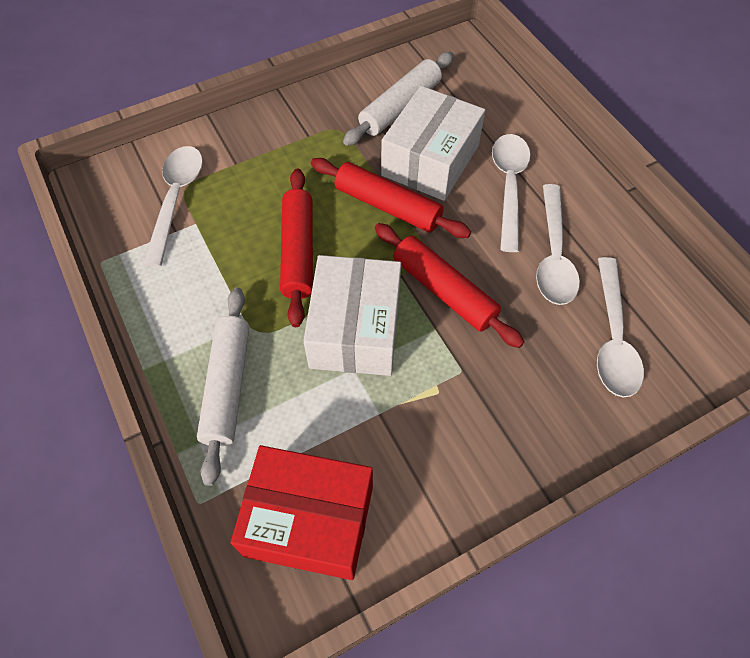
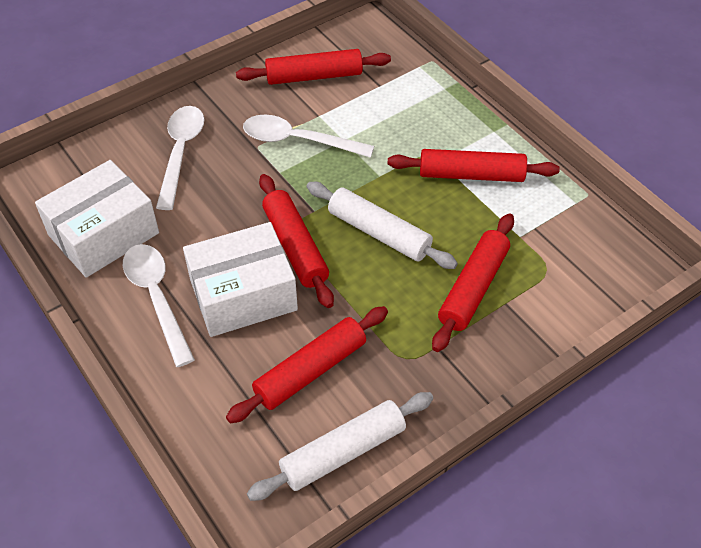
red box: 1 -> 0
red rolling pin: 3 -> 5
white spoon: 4 -> 3

